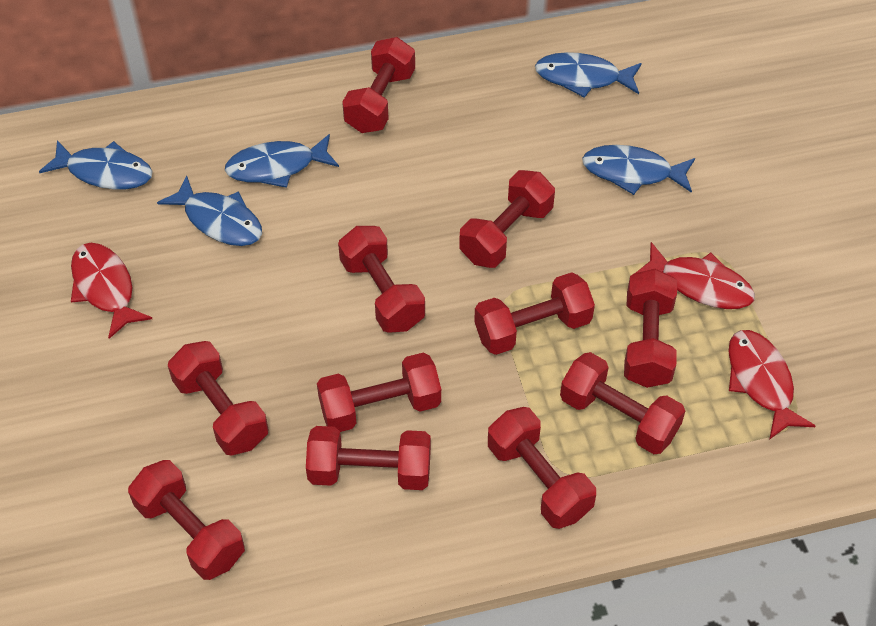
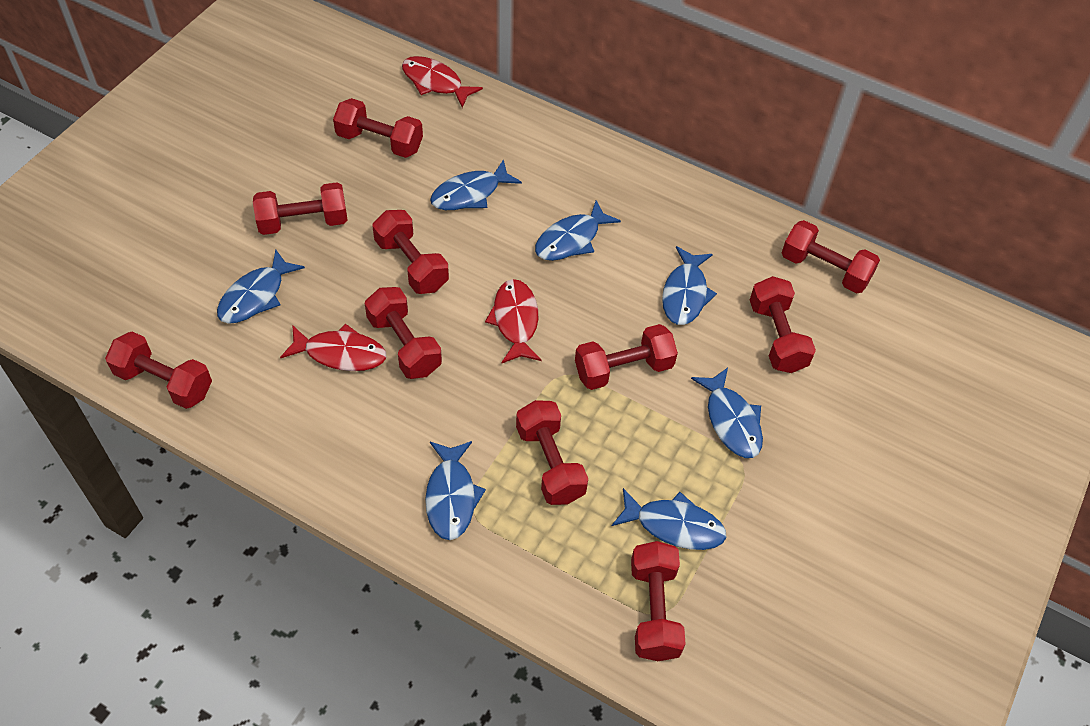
blue fish: 5 -> 7
red dumbbell: 11 -> 10

